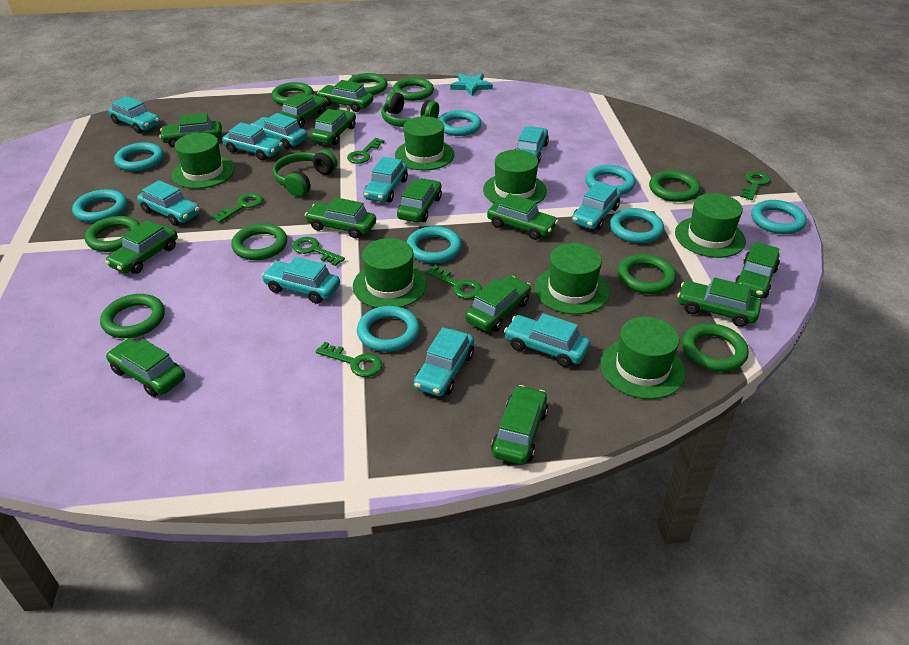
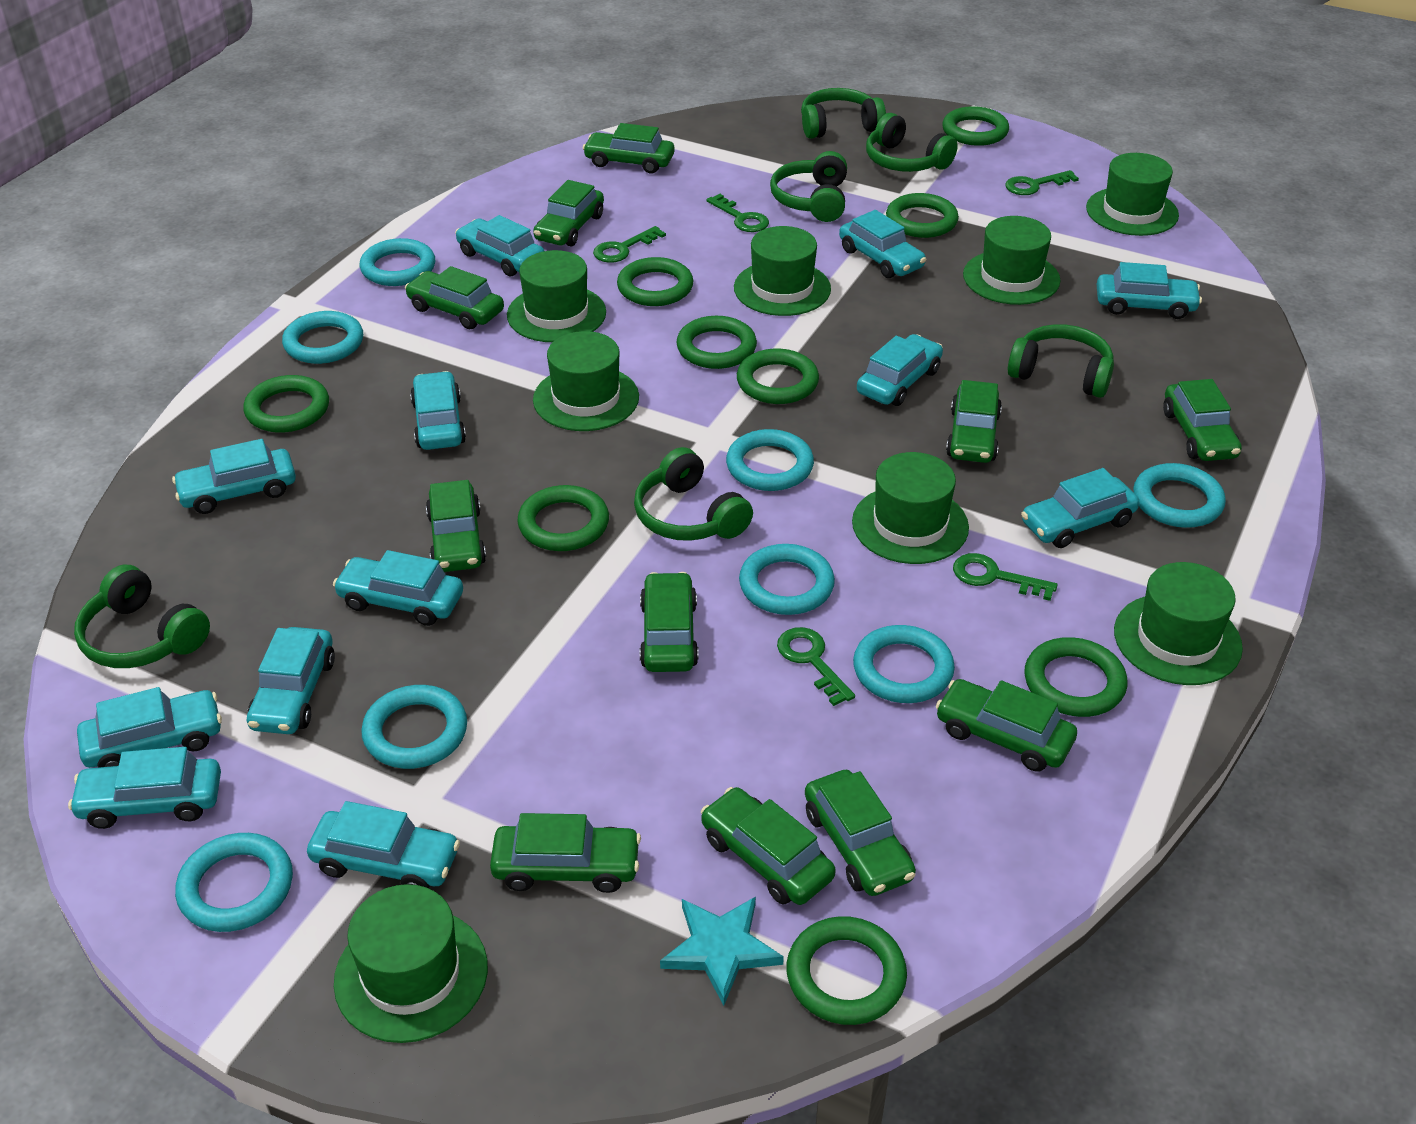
green car: 13 -> 11
green hat: 7 -> 8
green headphones: 2 -> 6
green key: 6 -> 5
turquoise car: 10 -> 12

